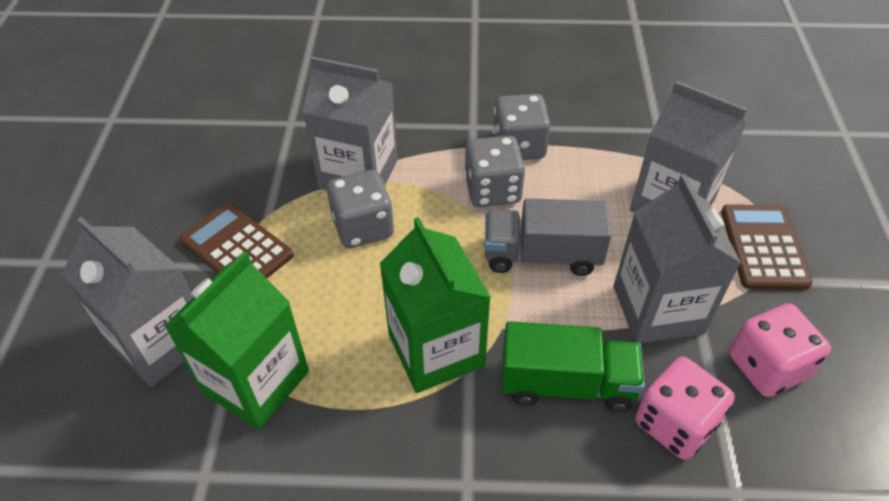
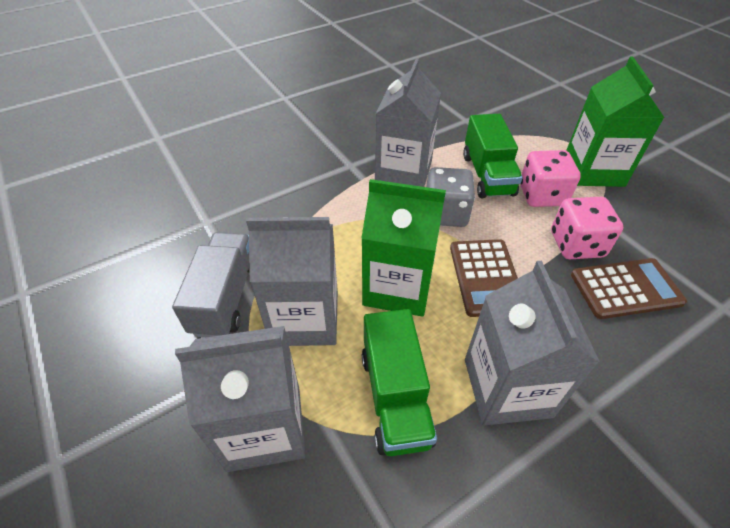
green truck: 1 -> 2
grey dice: 3 -> 1

